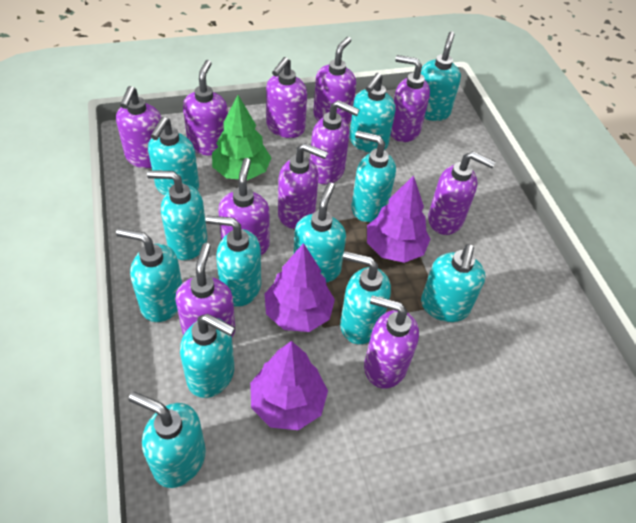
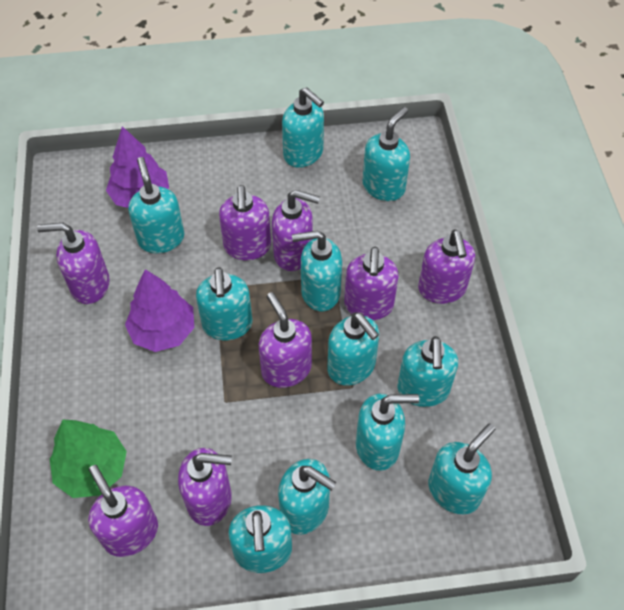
purple soap dispenser: 11 -> 8
purple tree: 3 -> 2
turquoise soap dispenser: 12 -> 11

